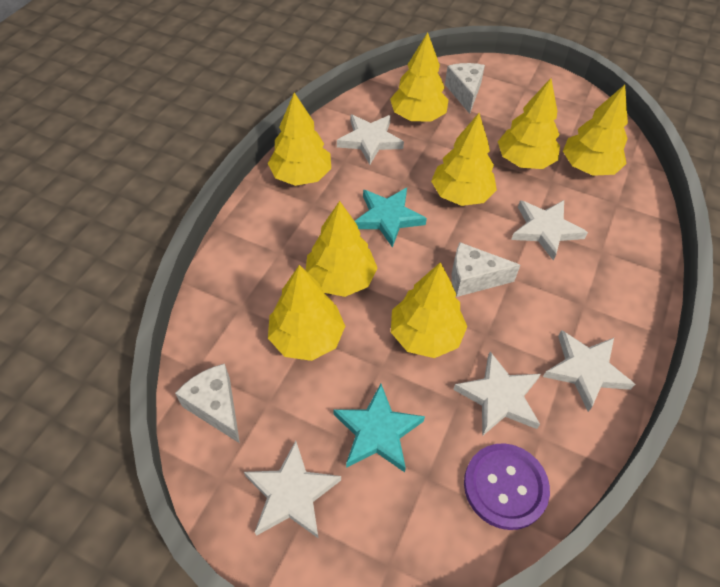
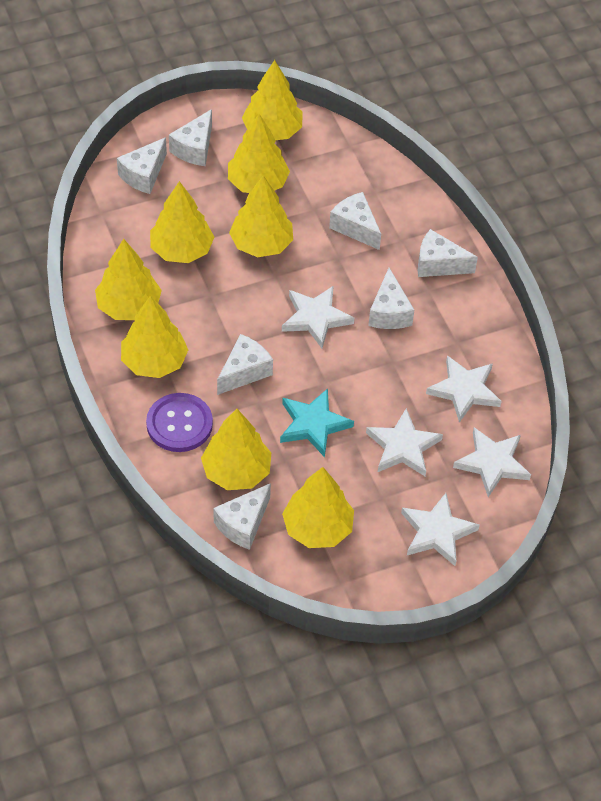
turquoise star: 2 -> 1
white cheese: 3 -> 7

